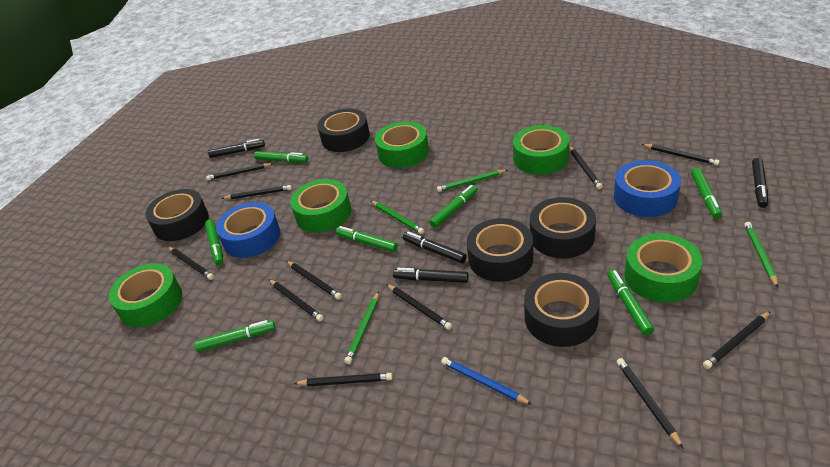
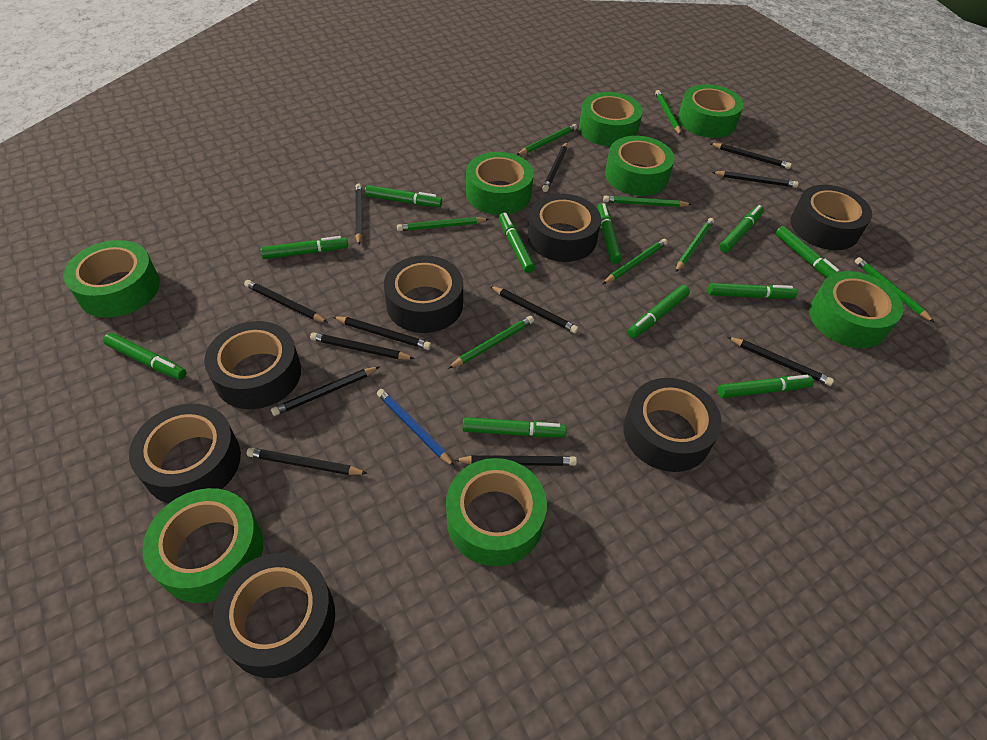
black marker: 4 -> 0
black pencil: 11 -> 12
black tape: 5 -> 7
blue tape: 2 -> 0
green marker: 7 -> 11
green pencil: 4 -> 8
green tape: 5 -> 8

